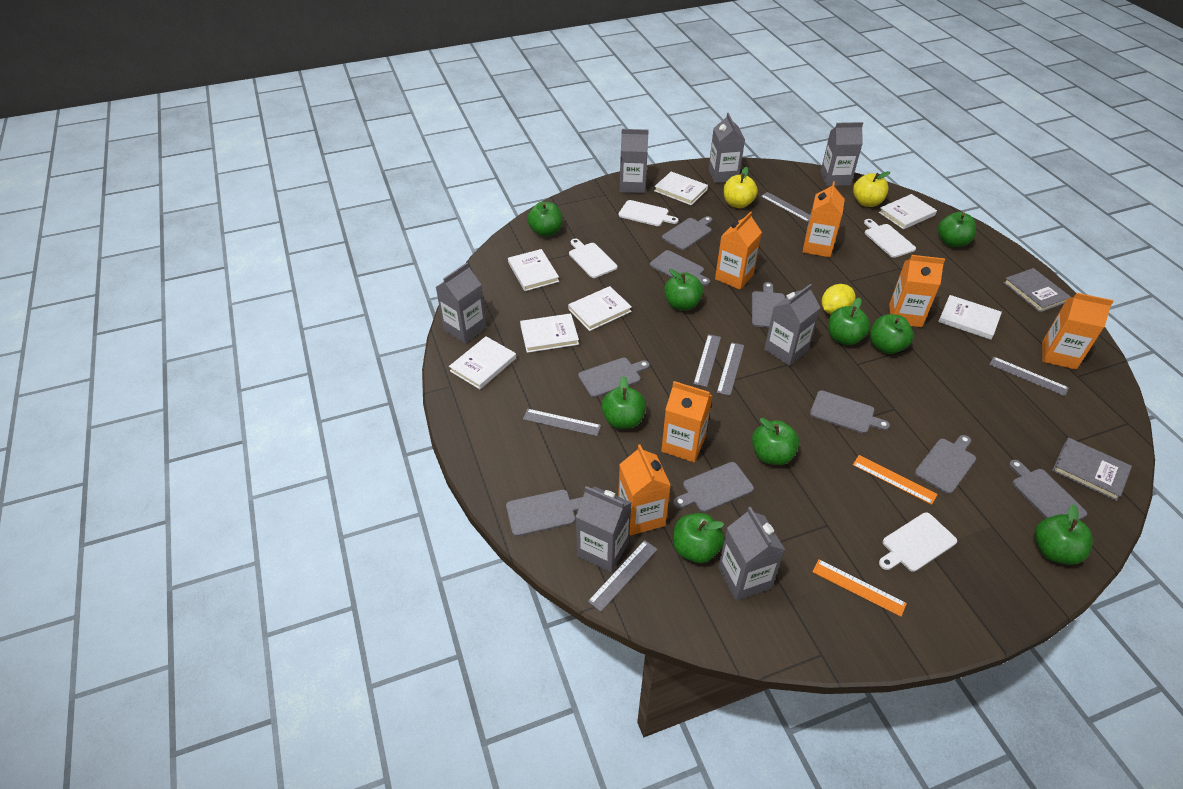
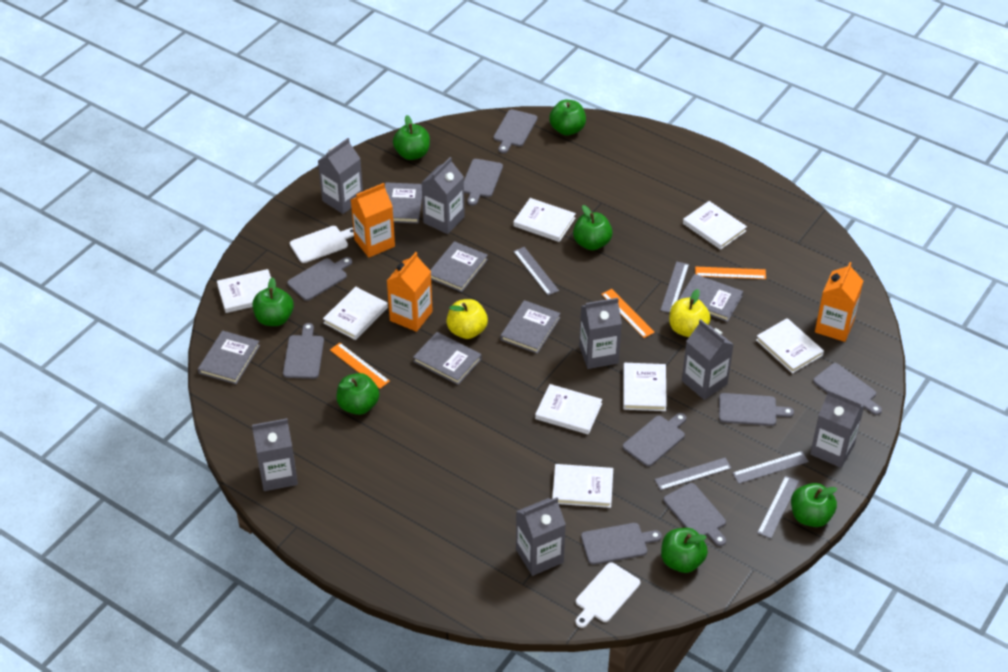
green apple: 9 -> 7
grey book: 2 -> 6
grey ruler: 6 -> 5
orange carton: 6 -> 3
orange ruler: 2 -> 3
white book: 7 -> 8
white cutting board: 4 -> 2
yellow lemon: 1 -> 0

